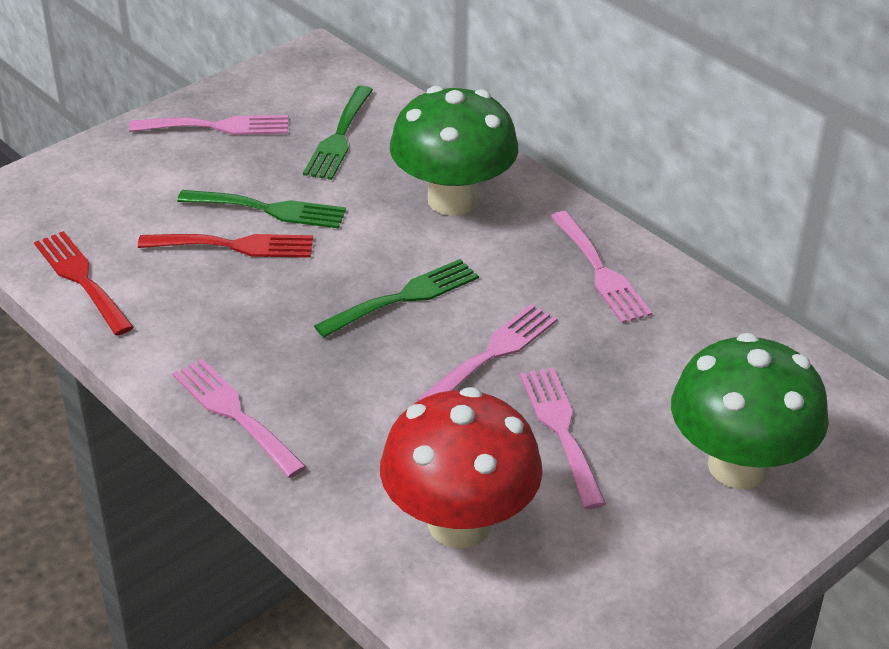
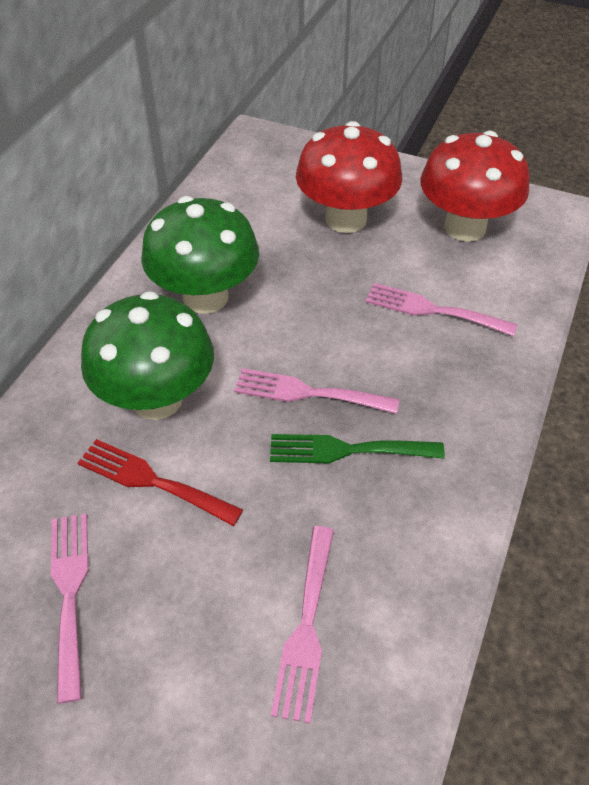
green fork: 3 -> 1
pink fork: 5 -> 4
red fork: 2 -> 1
red mushroom: 1 -> 2

